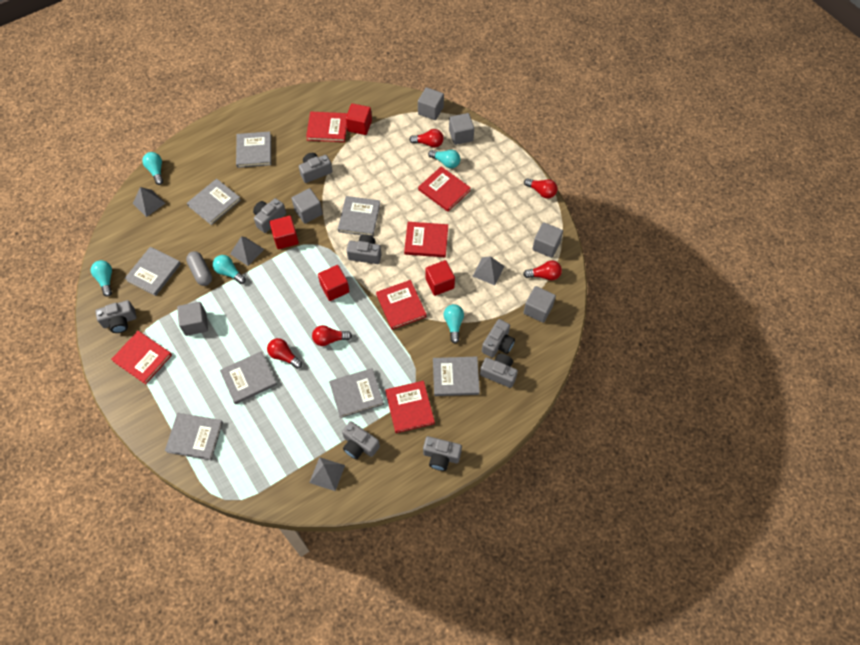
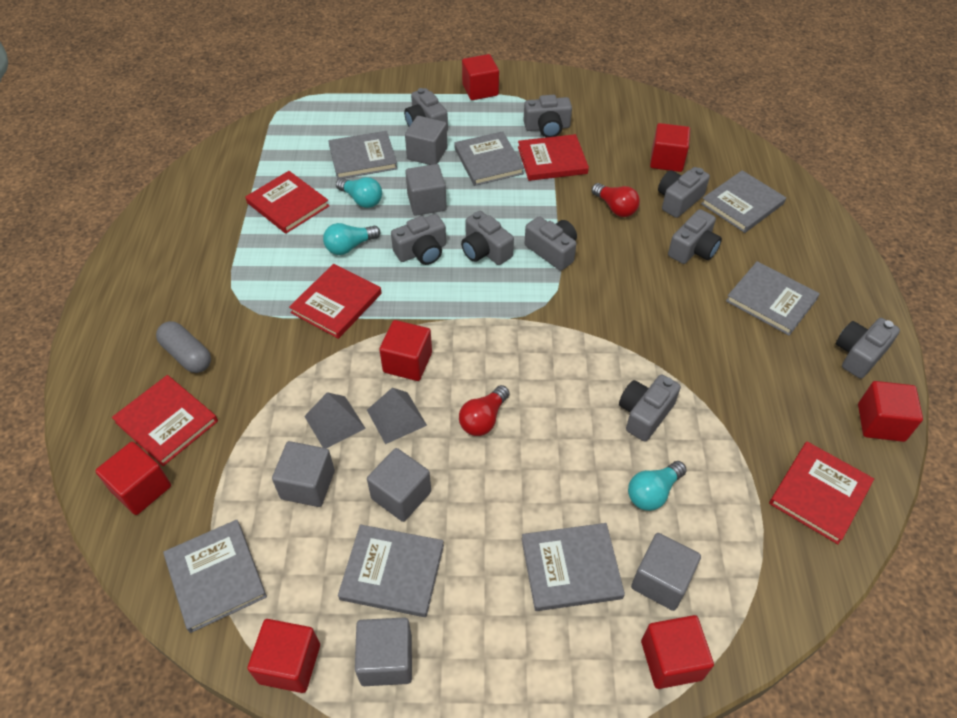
grey book: 8 -> 7
grey camera: 8 -> 9
grey pyramid: 4 -> 2
red book: 6 -> 5
red cube: 4 -> 7
red light bulb: 5 -> 2
turquoise light bulb: 5 -> 3

